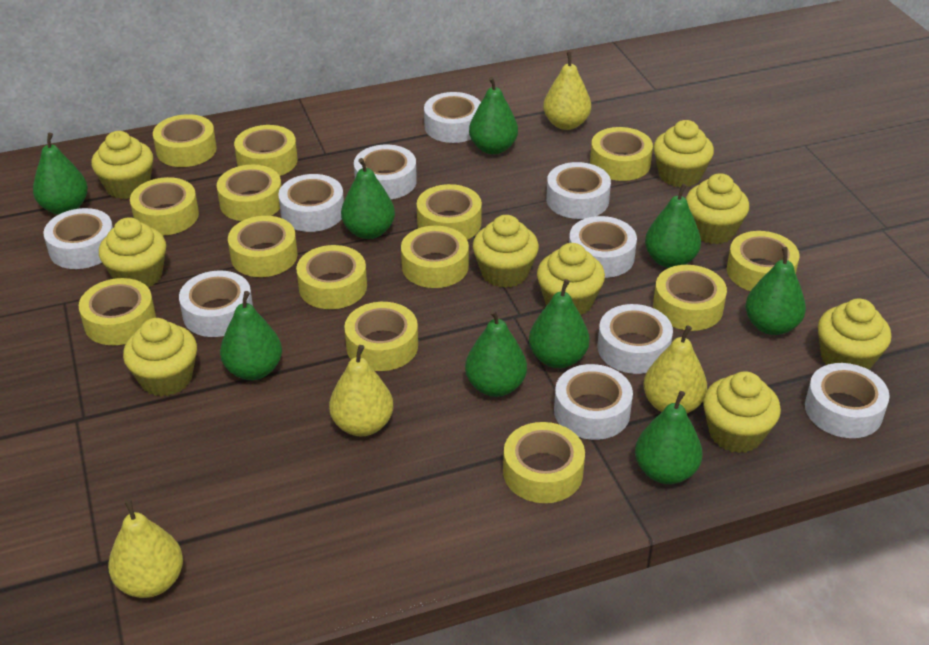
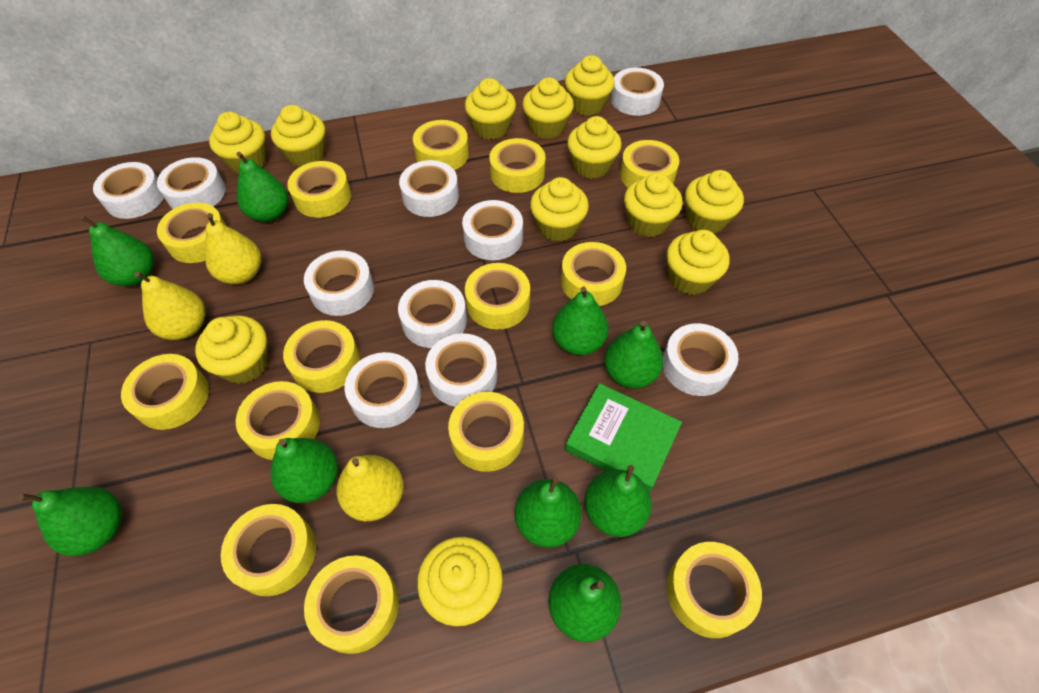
green book: 0 -> 1
yellow cupcake: 9 -> 12
yellow pear: 4 -> 3

